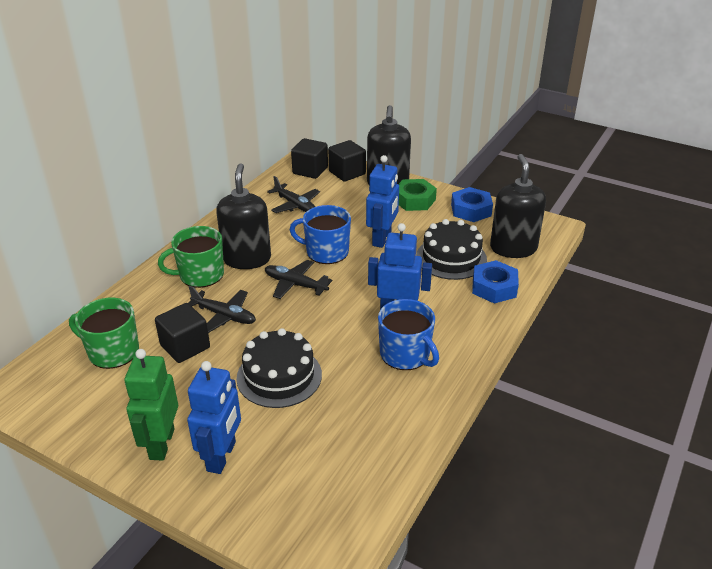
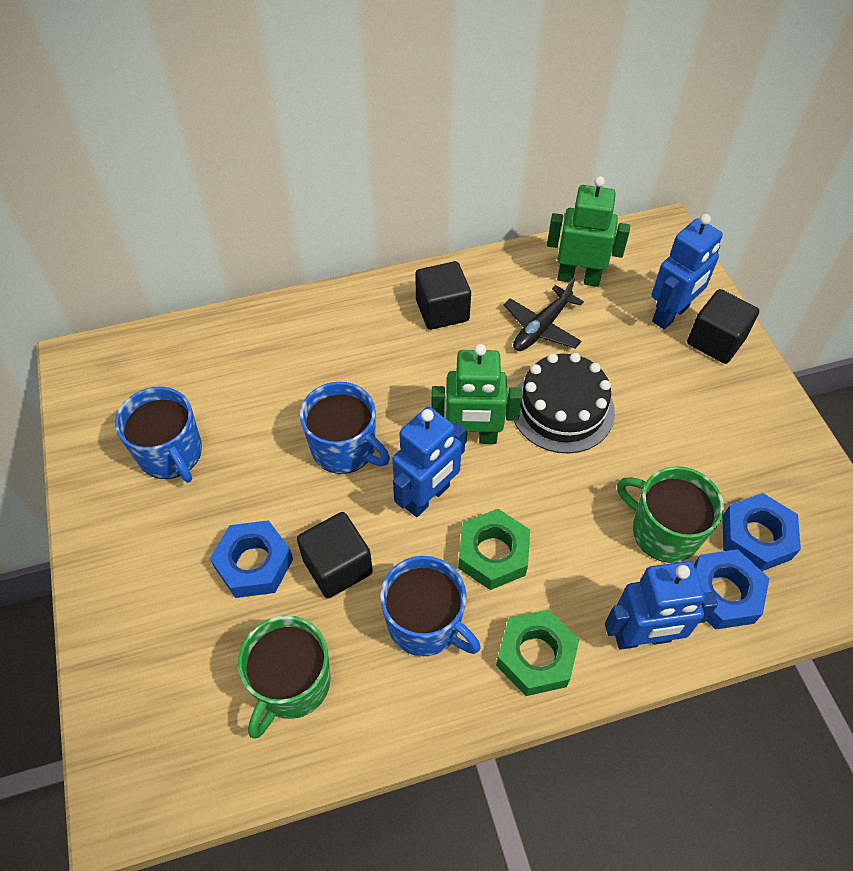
black cake: 2 -> 1
black plane: 3 -> 1
black soap dispenser: 3 -> 0
blue mug: 2 -> 3
blue nut: 2 -> 3
green nut: 1 -> 2
green robot: 1 -> 2

